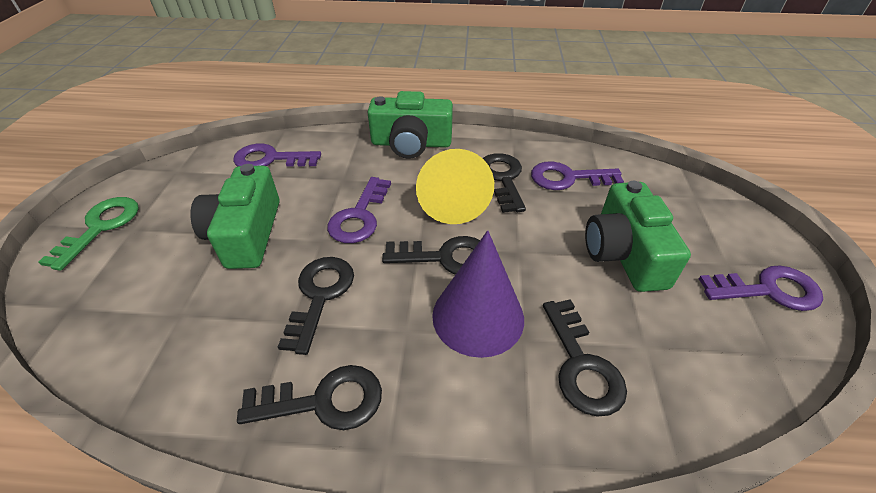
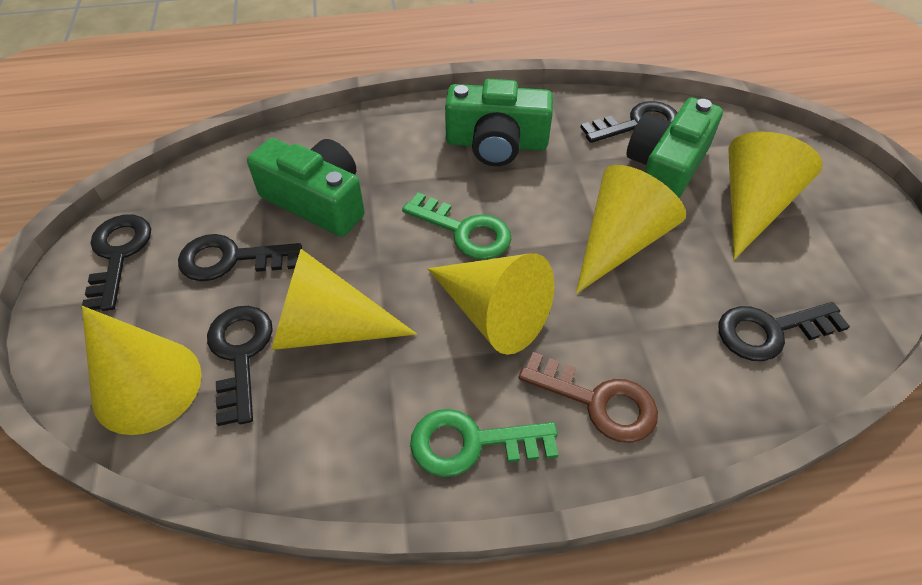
brown key: 0 -> 1
green key: 1 -> 2
purple cone: 1 -> 0
purple key: 4 -> 0
yellow cone: 1 -> 5

